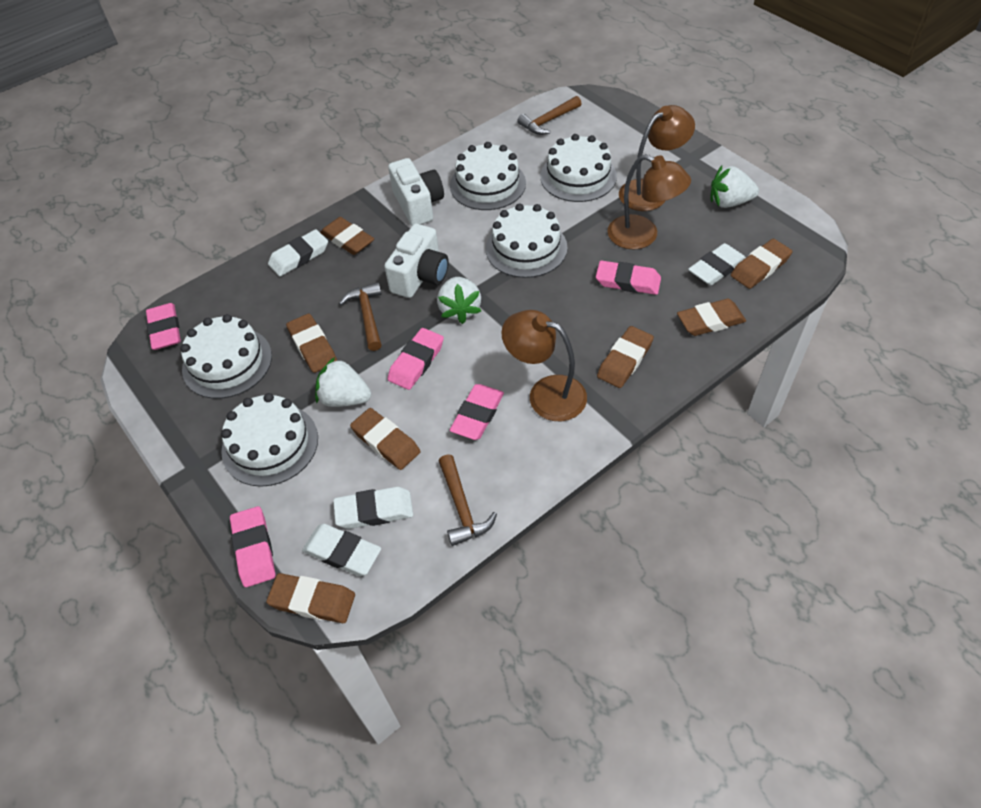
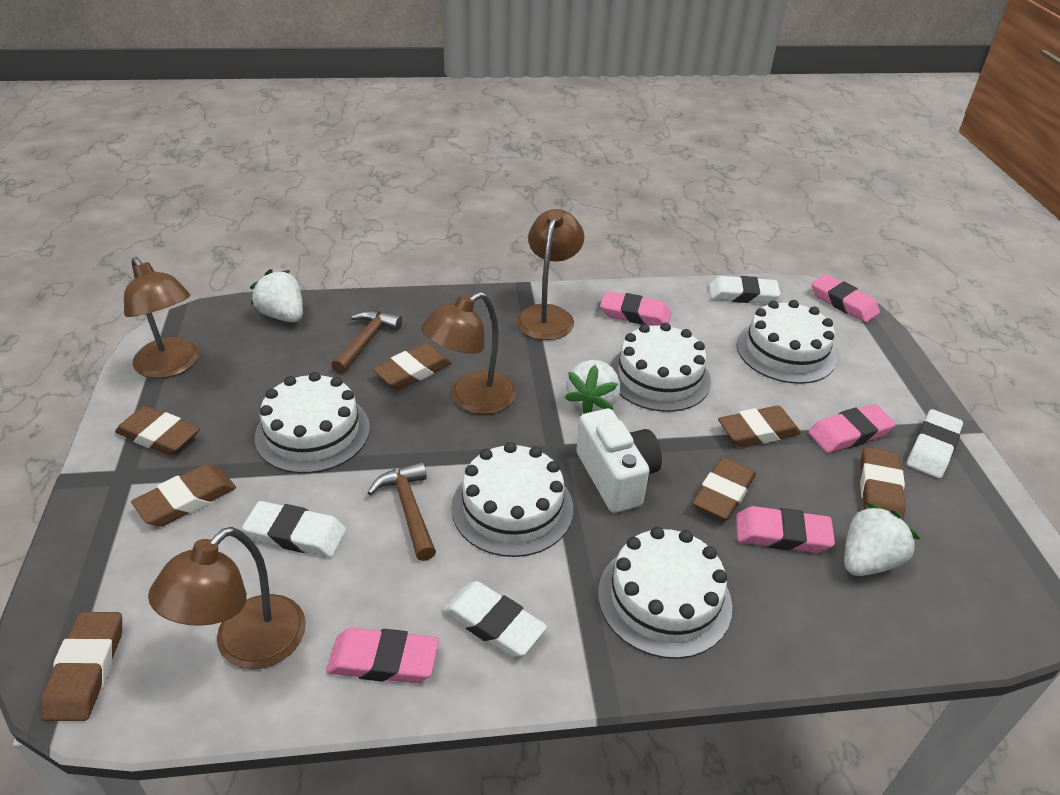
brown hammer: 3 -> 2
brown lamp: 3 -> 4
white camera: 2 -> 1

